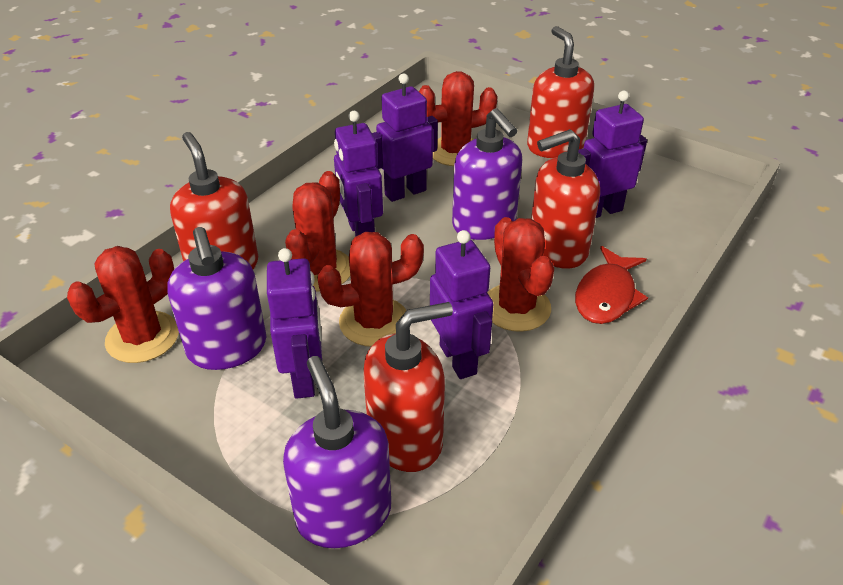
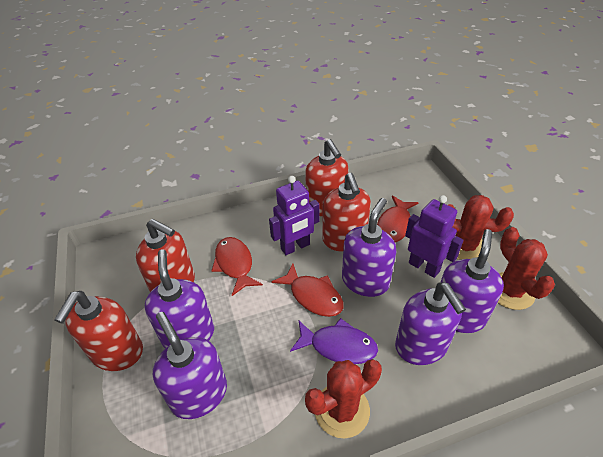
purple fish: 0 -> 1
purple robot: 5 -> 2
purple soap dispenser: 3 -> 5
red cactus: 5 -> 3
red fish: 1 -> 3

